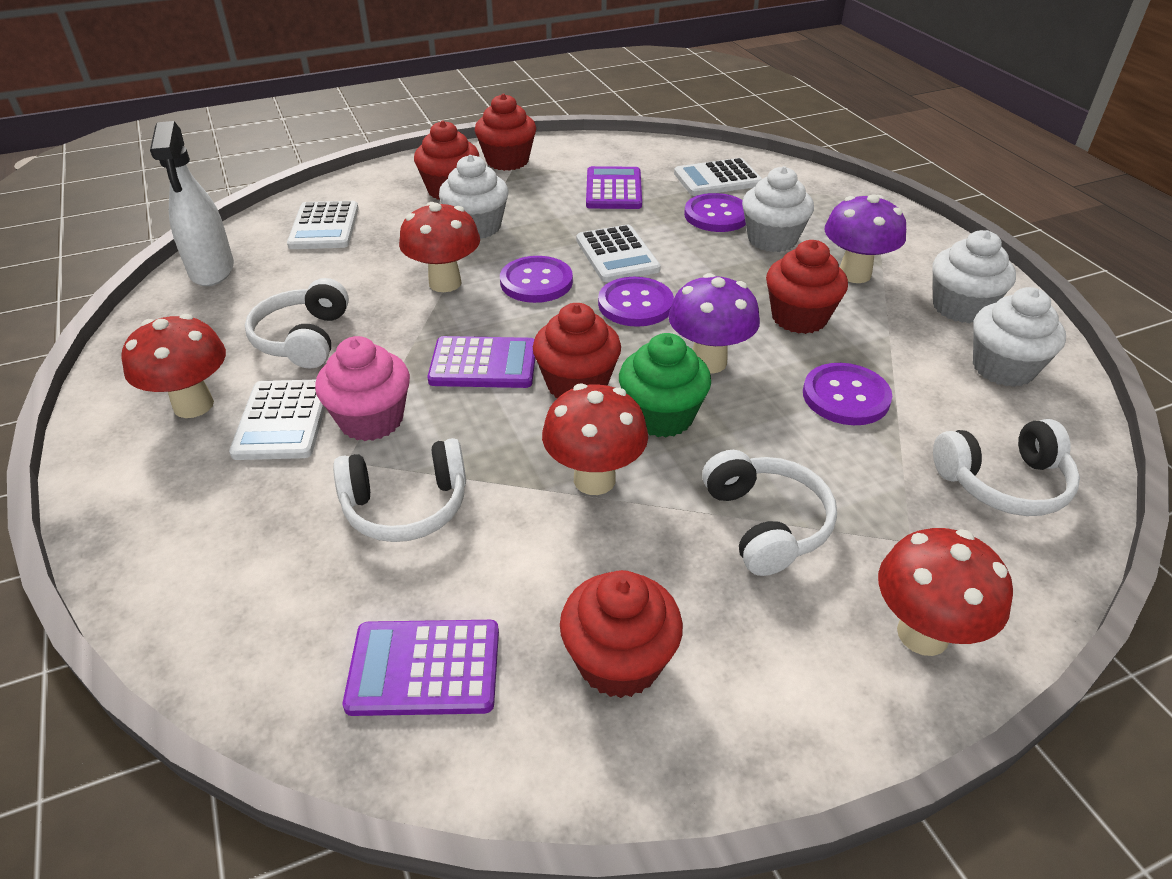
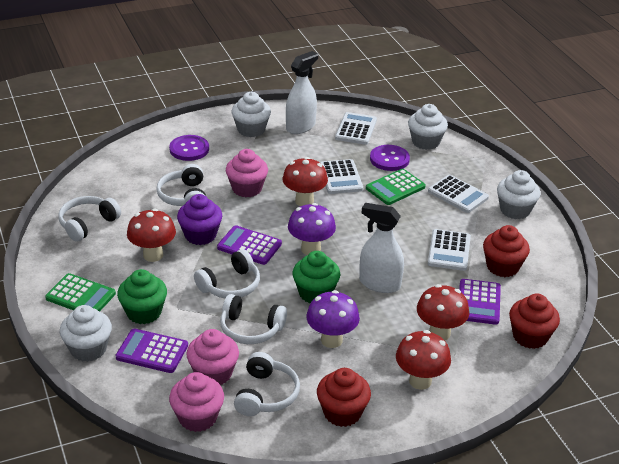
green calculator: 0 -> 2
green cupcake: 1 -> 2
pink cupcake: 1 -> 3
purple button: 4 -> 2
purple cupcake: 0 -> 1
red cupcake: 5 -> 3
white headphones: 4 -> 5
white spray bottle: 1 -> 2

